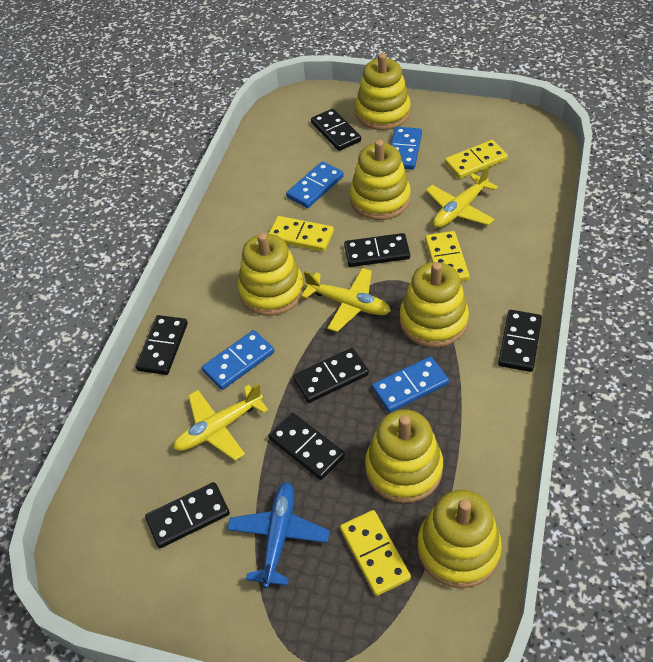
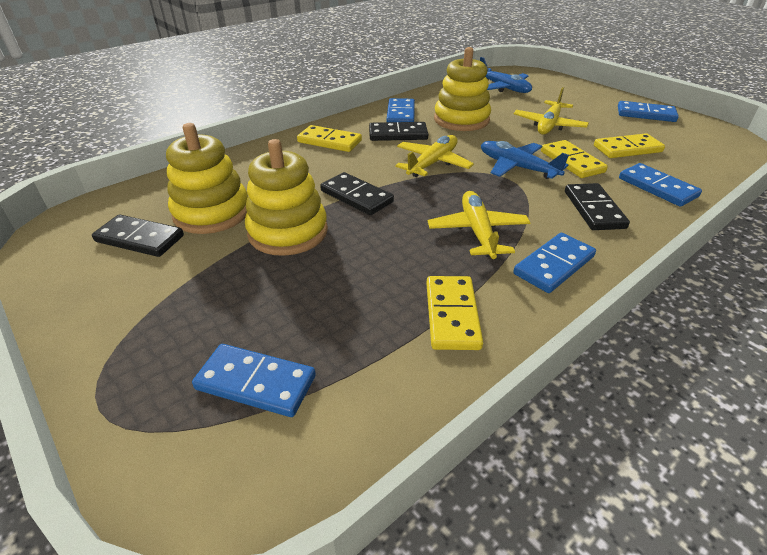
black domino: 7 -> 4
blue domino: 4 -> 5
blue plane: 1 -> 2
yellow stacking toy: 6 -> 3

